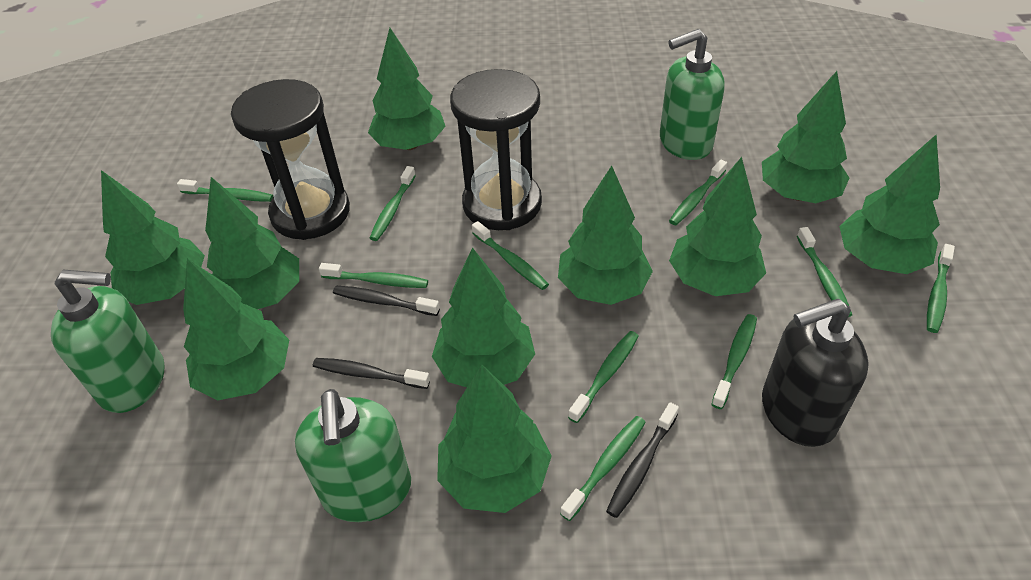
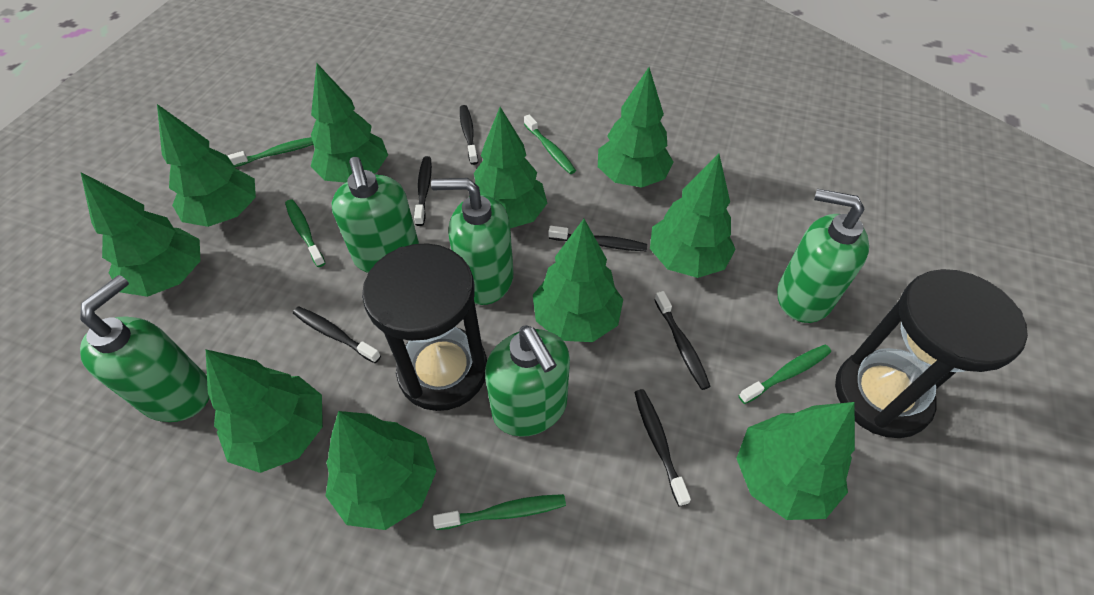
black soap dispenser: 1 -> 0
black toothbrush: 3 -> 6
green soap dispenser: 3 -> 5
green toothbrush: 10 -> 5

